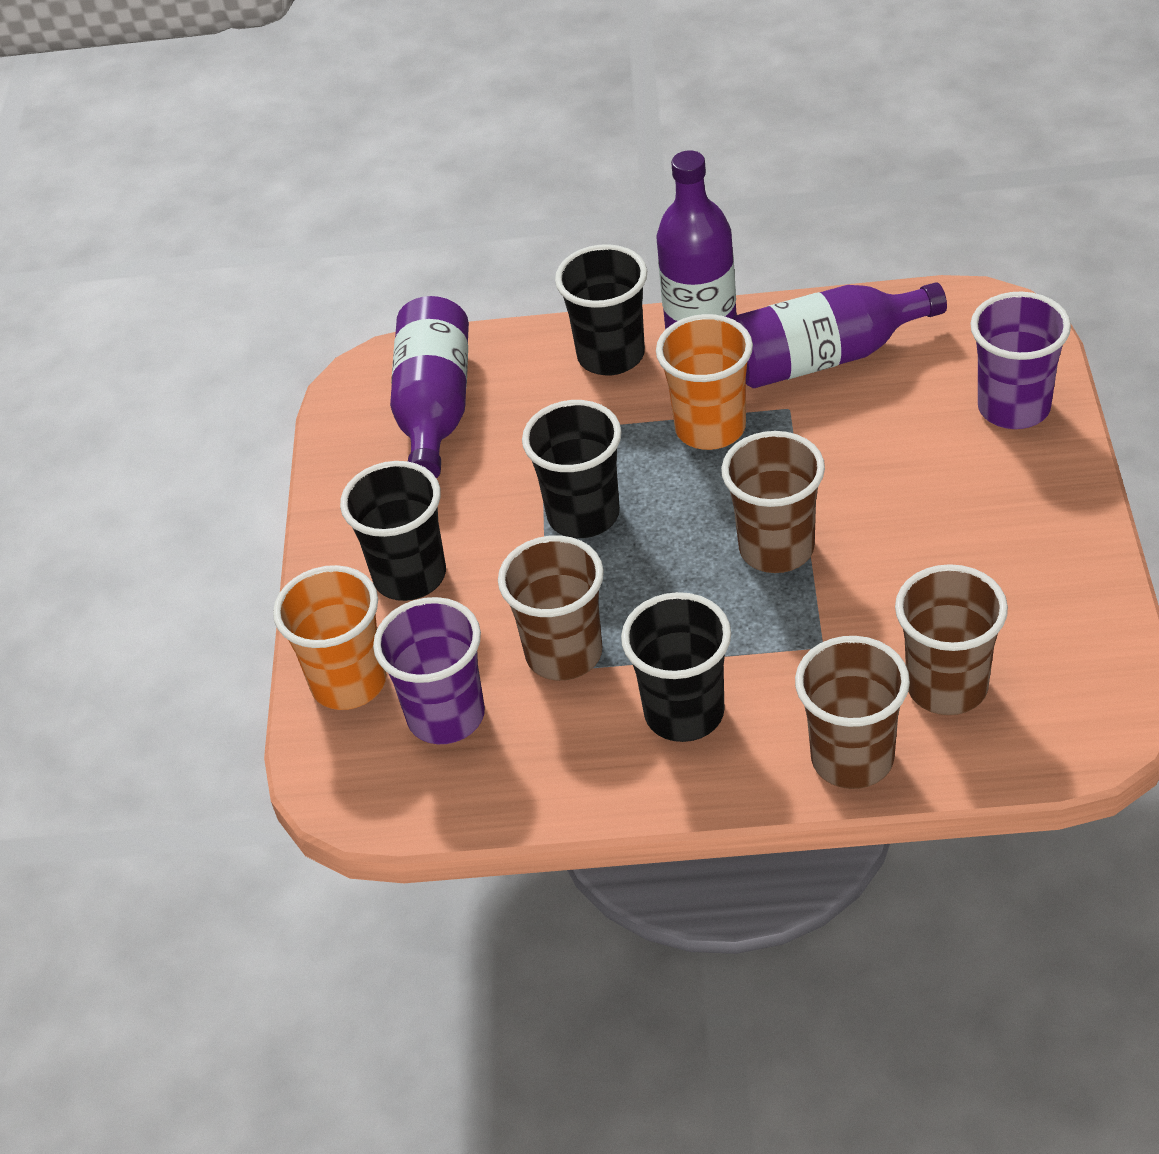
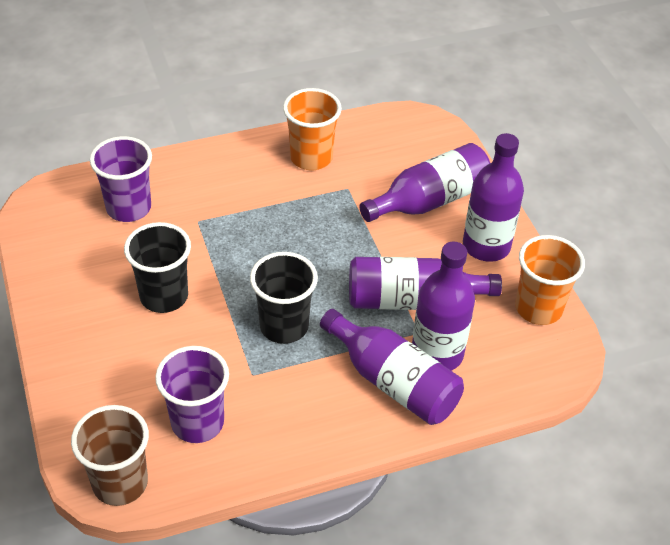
black cup: 4 -> 2
brown cup: 4 -> 1
purple bottle: 3 -> 5

